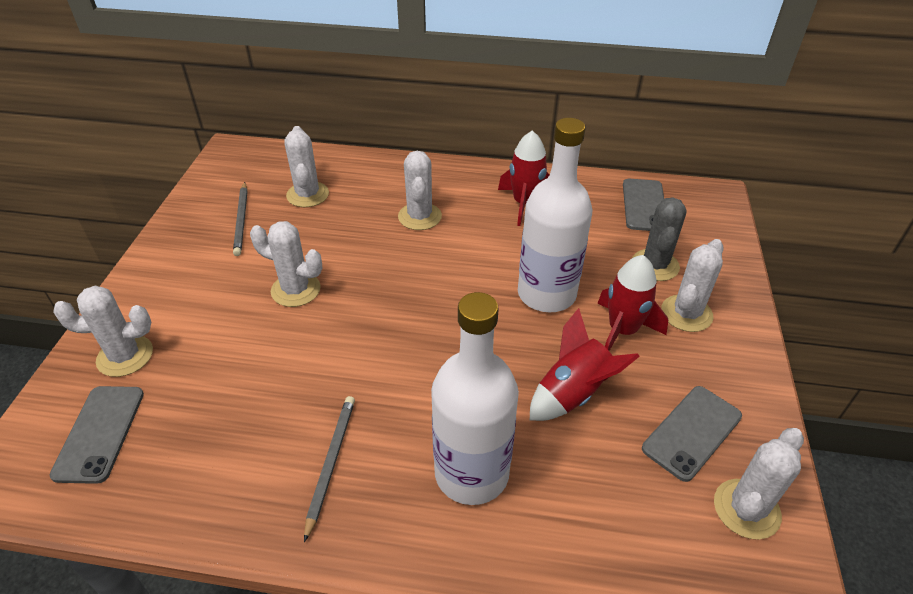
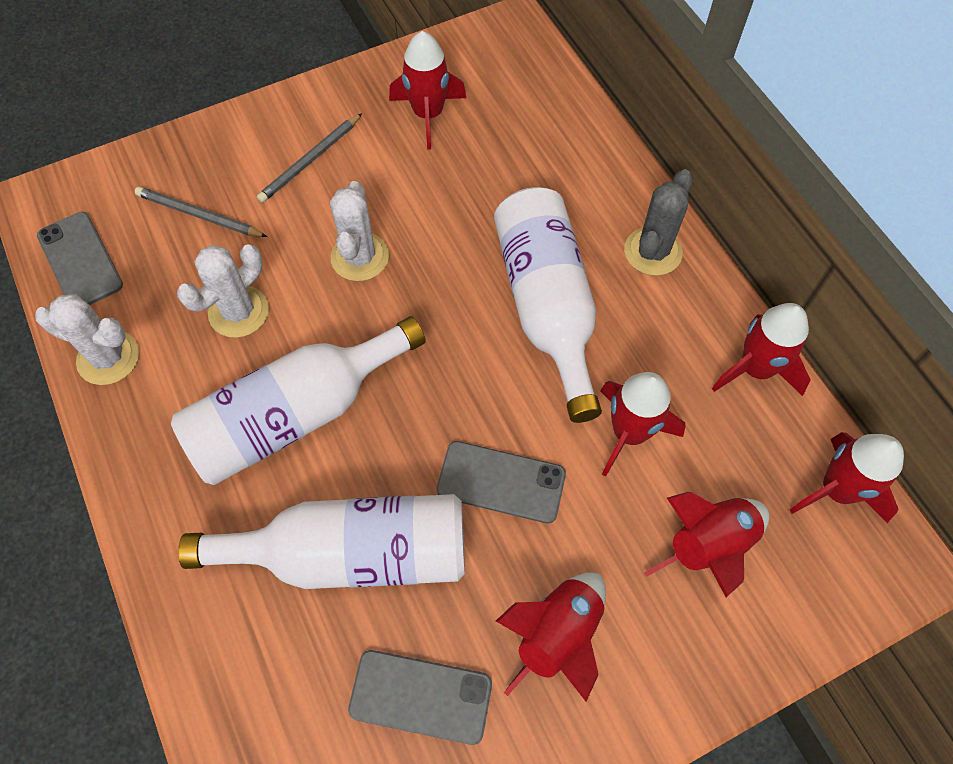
red rocket: 3 -> 6
white bottle: 2 -> 3
white cactus: 6 -> 3

